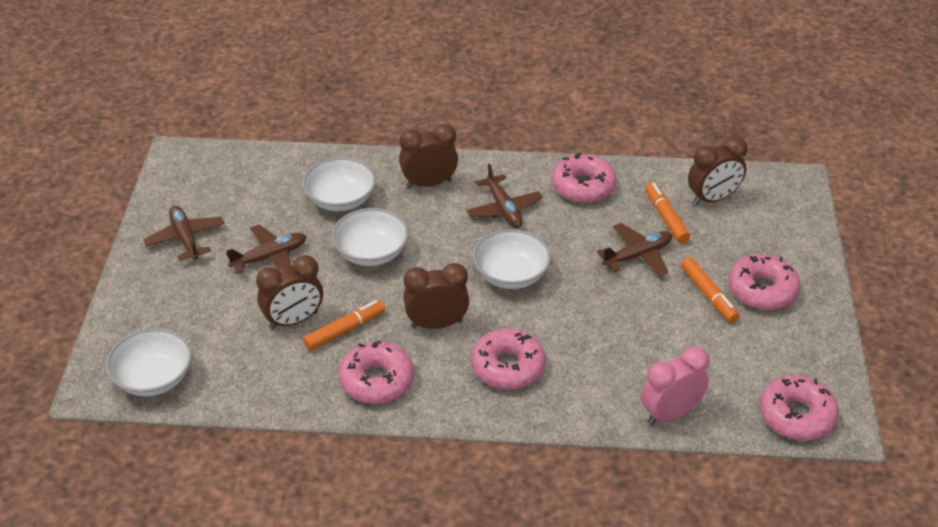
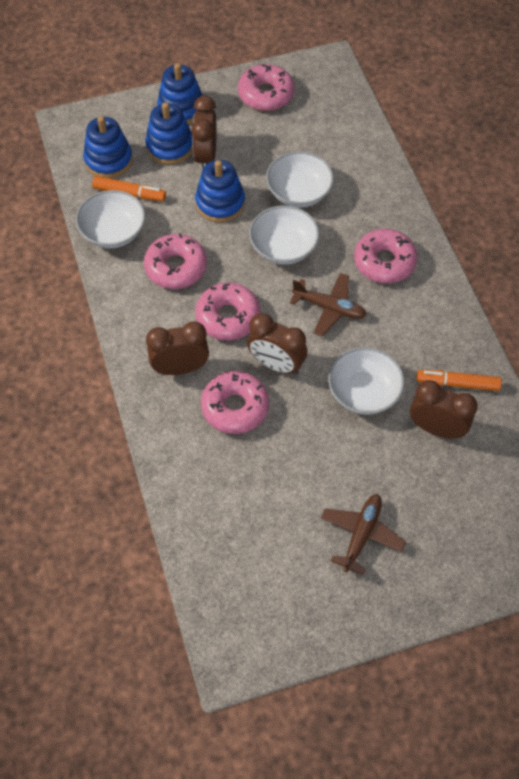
blue stacking toy: 0 -> 4
brown plane: 4 -> 2
orange marker: 3 -> 2
pink clock: 1 -> 0

